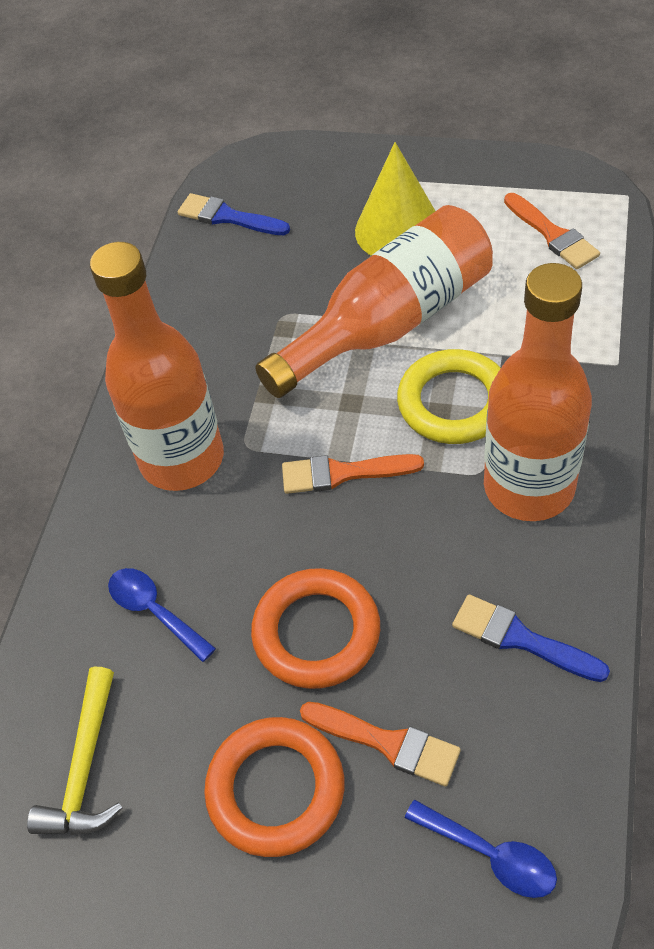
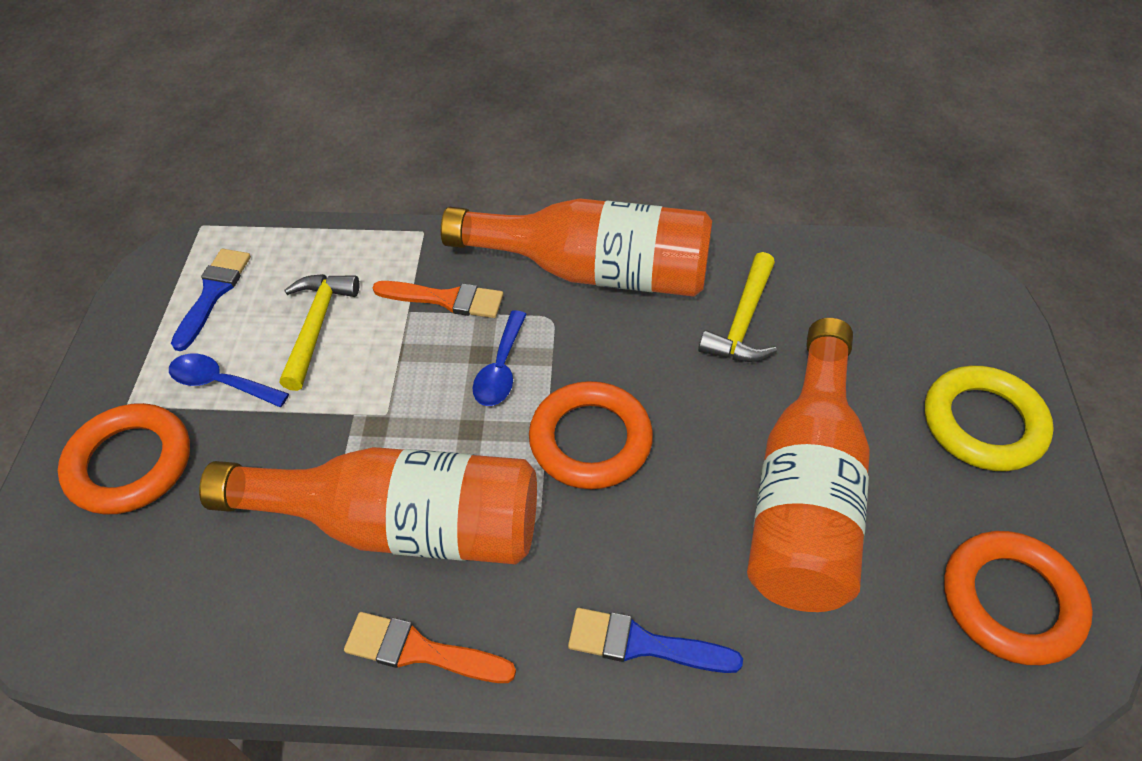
orange brush: 3 -> 2
orange ring: 2 -> 3
yellow cone: 1 -> 0
yellow hammer: 1 -> 2

